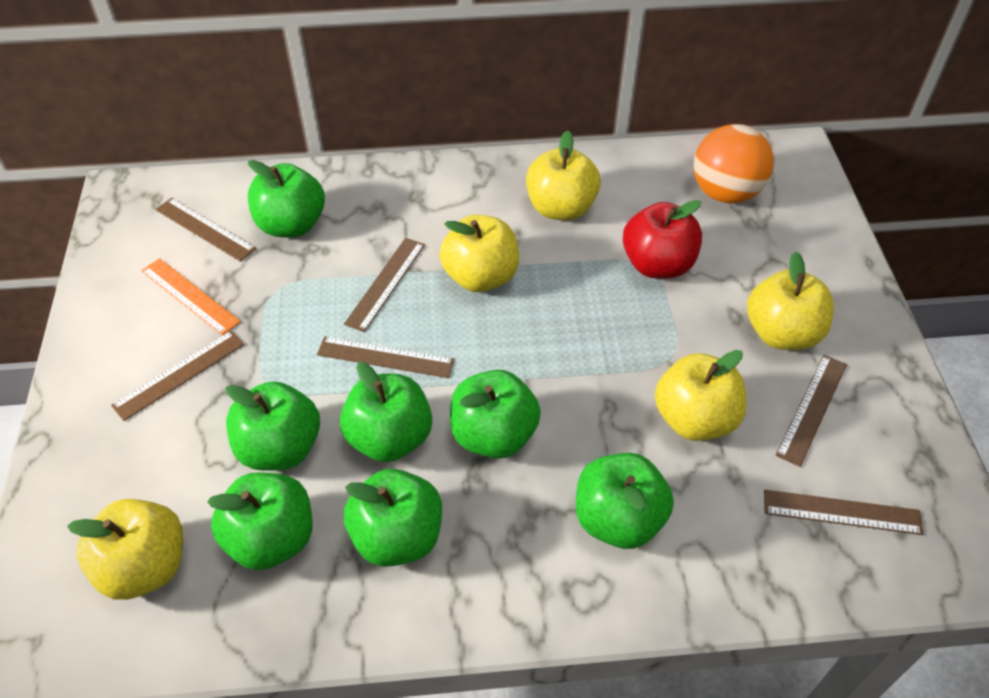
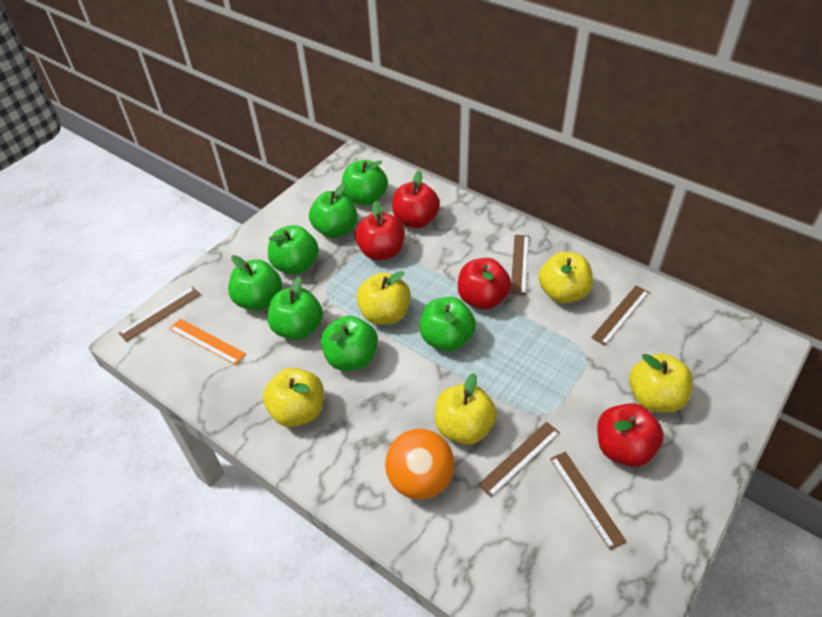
brown ruler: 6 -> 5
red apple: 1 -> 4

